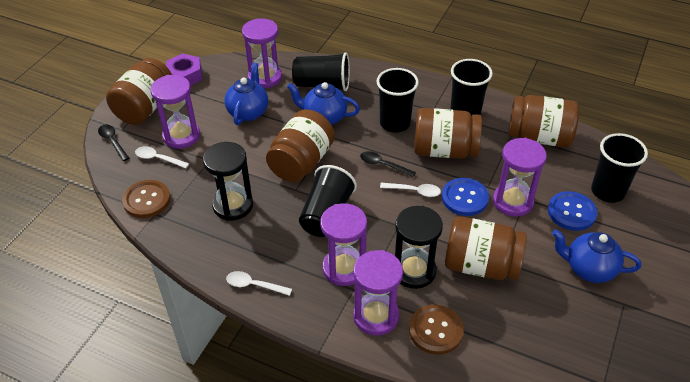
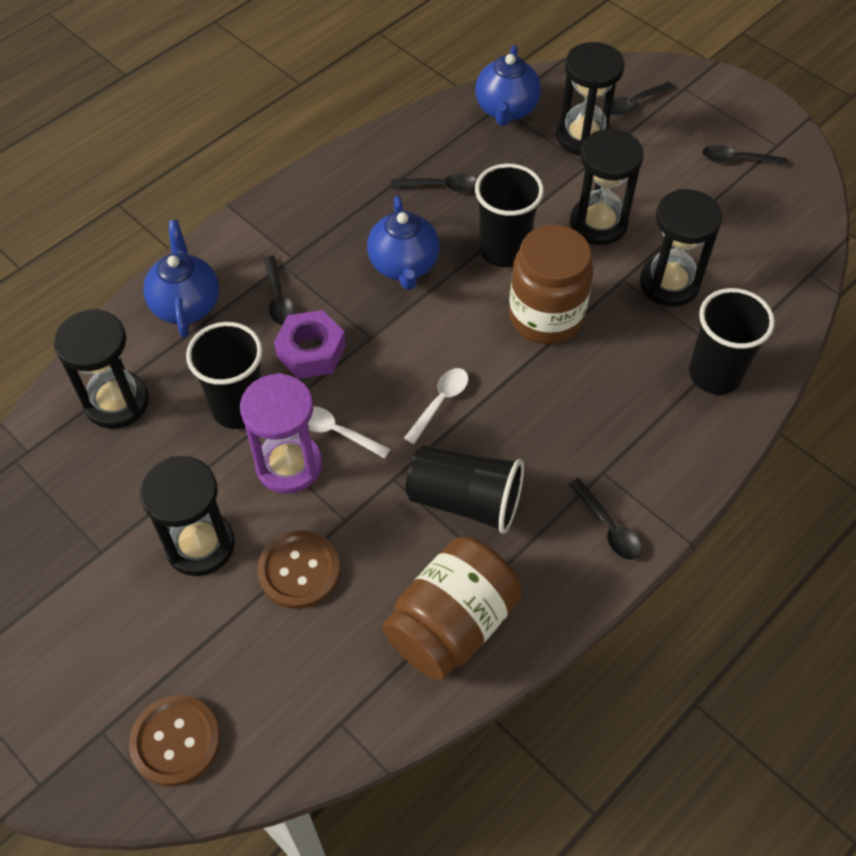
black cup: 5 -> 4
black hourglass: 2 -> 5
black spoon: 2 -> 5
blue button: 2 -> 0
brown jar: 5 -> 2
purple hourglass: 5 -> 1
white spoon: 3 -> 2

